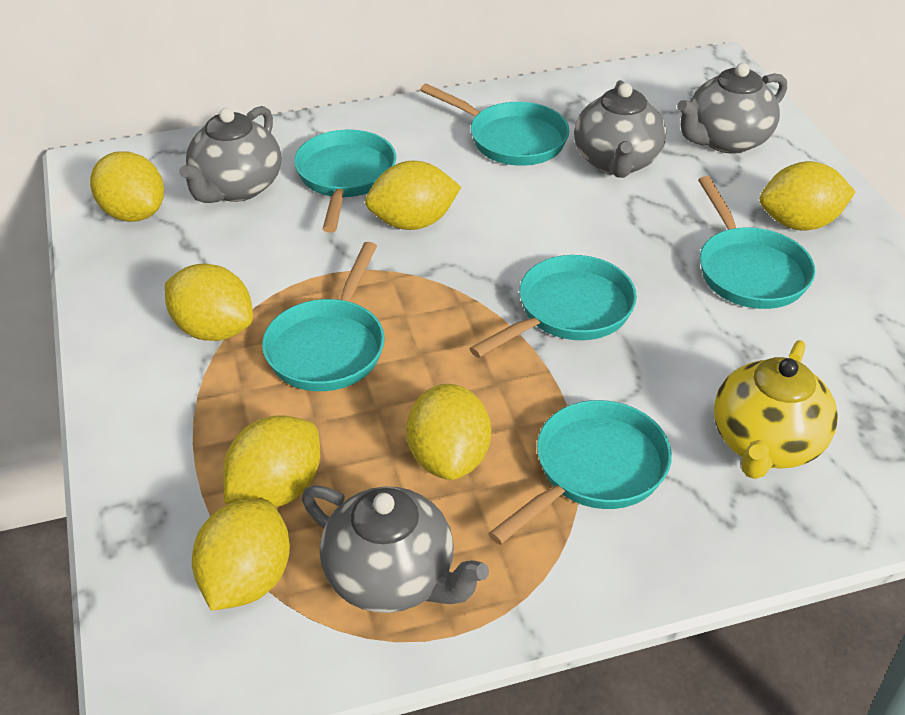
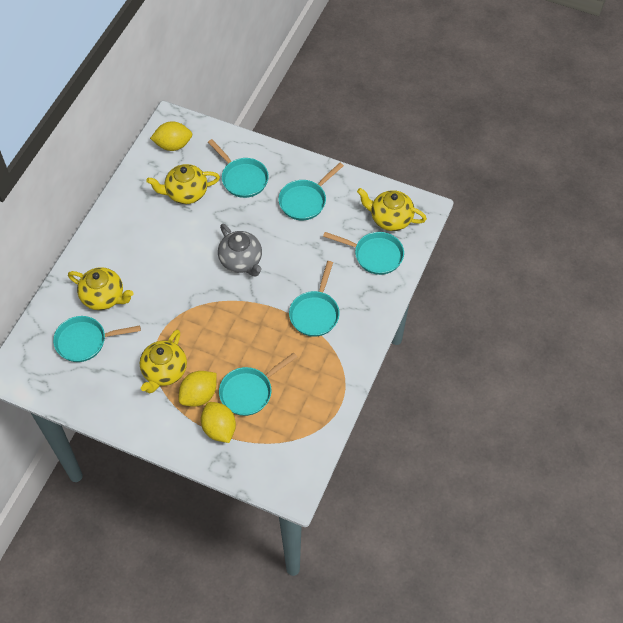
grey teapot: 4 -> 1
yellow lemon: 7 -> 3
yellow teapot: 1 -> 4

